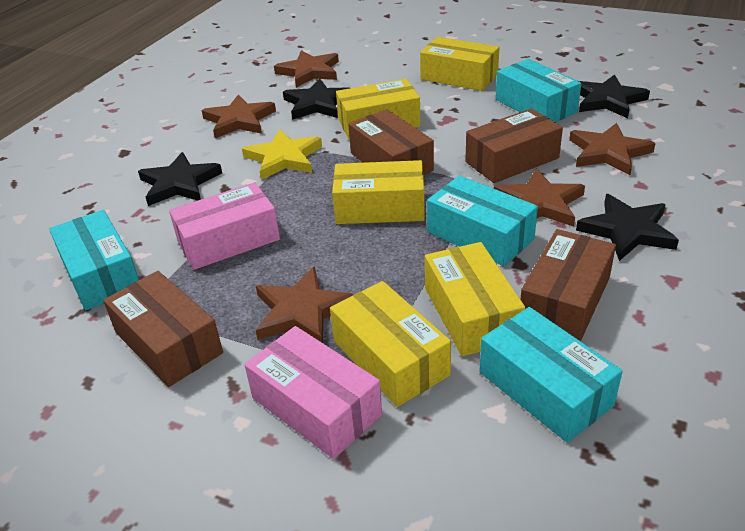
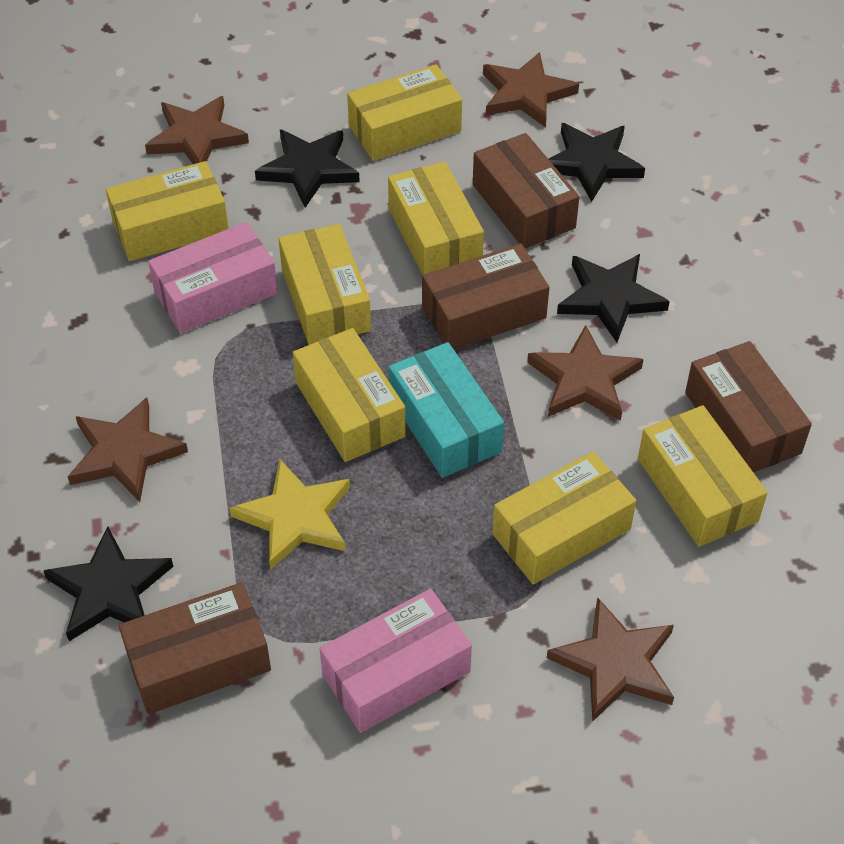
turquoise box: 4 -> 1
yellow box: 5 -> 7

